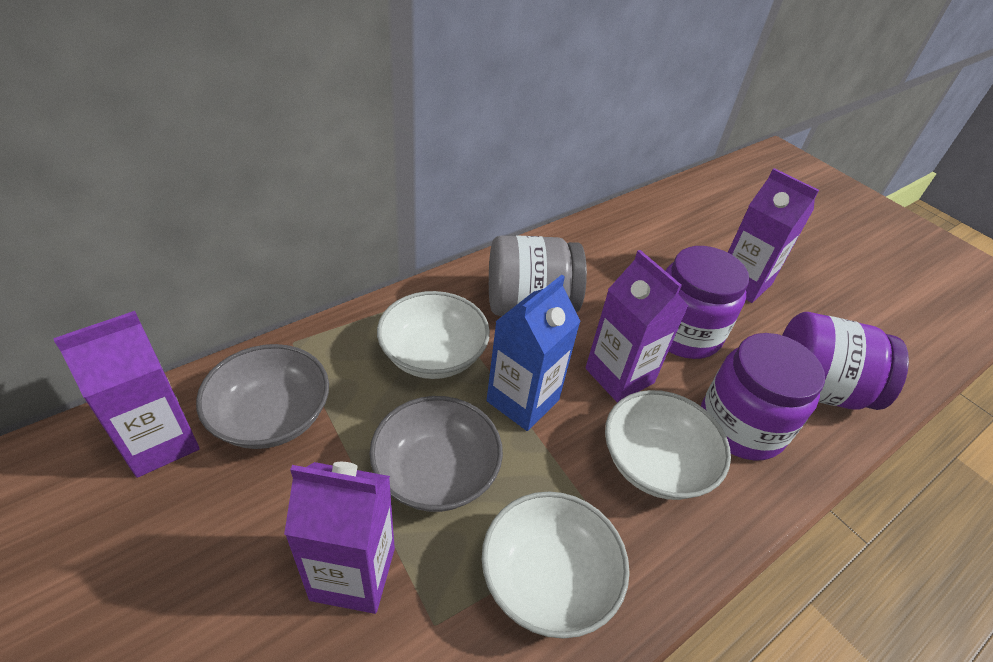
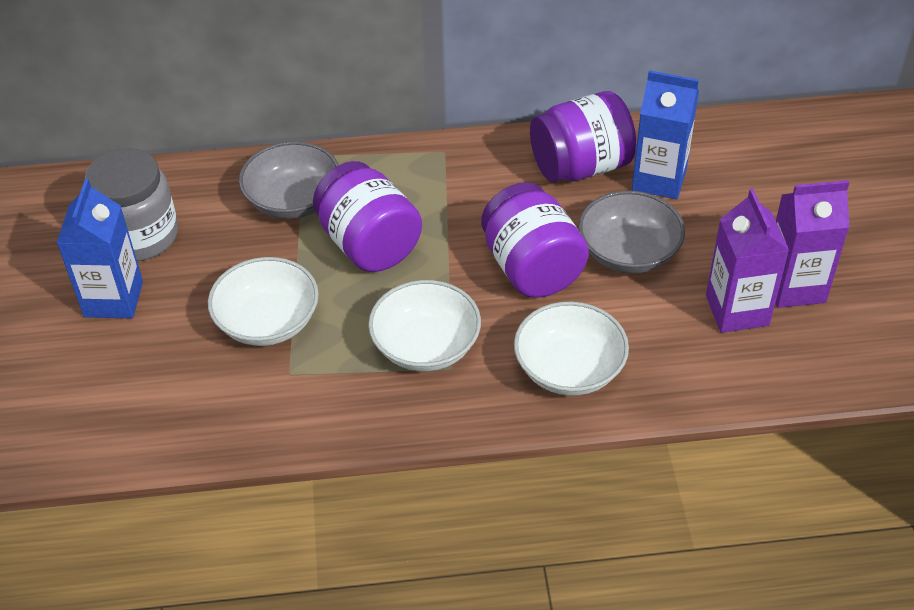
blue carton: 1 -> 2
purple carton: 4 -> 2

